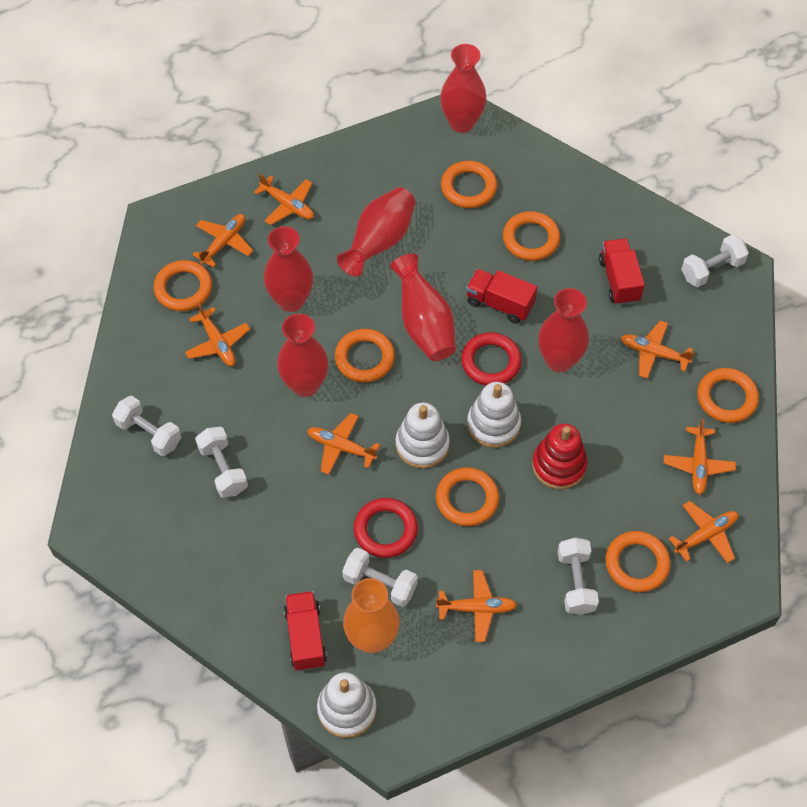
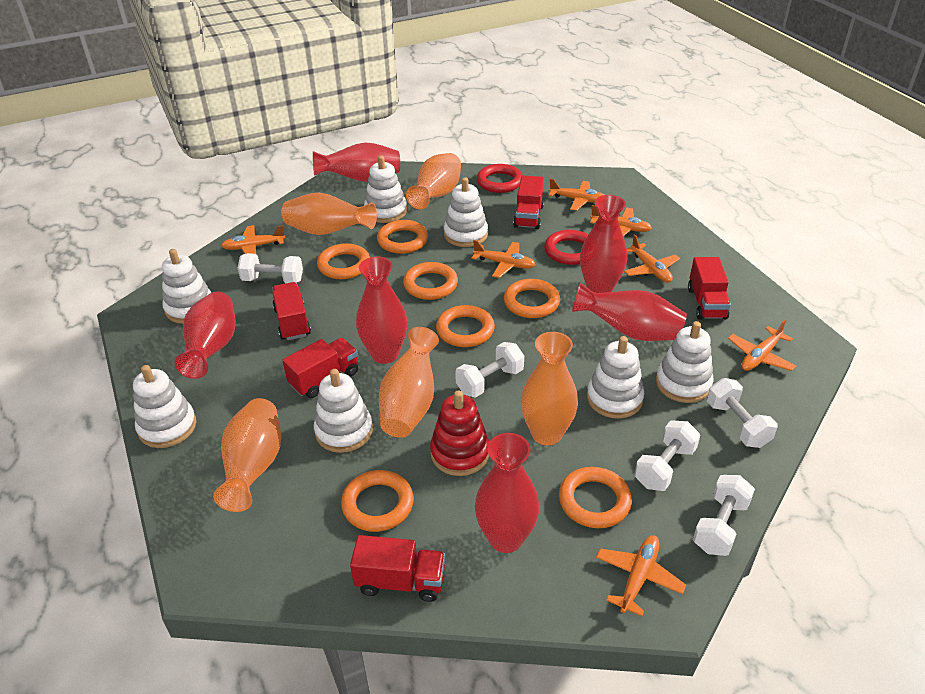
orange plane: 8 -> 7
orange vase: 1 -> 5
red truck: 3 -> 5
white stacking toy: 3 -> 7

